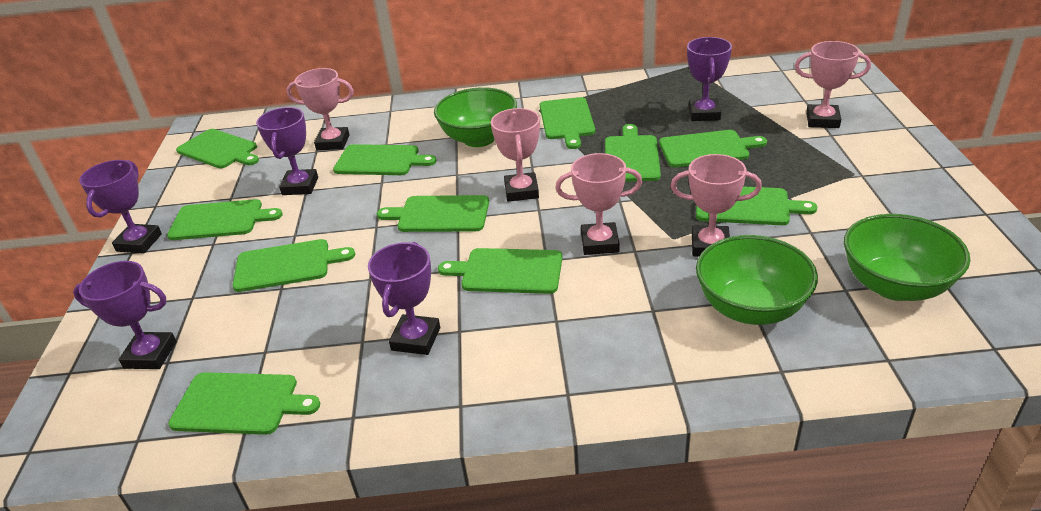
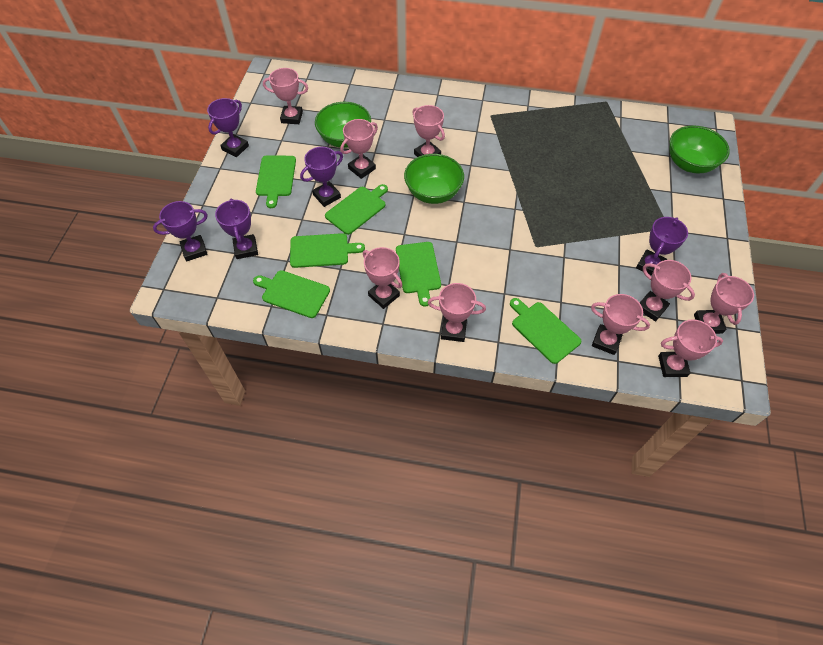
green cutting board: 11 -> 6
pink trophy: 5 -> 9

